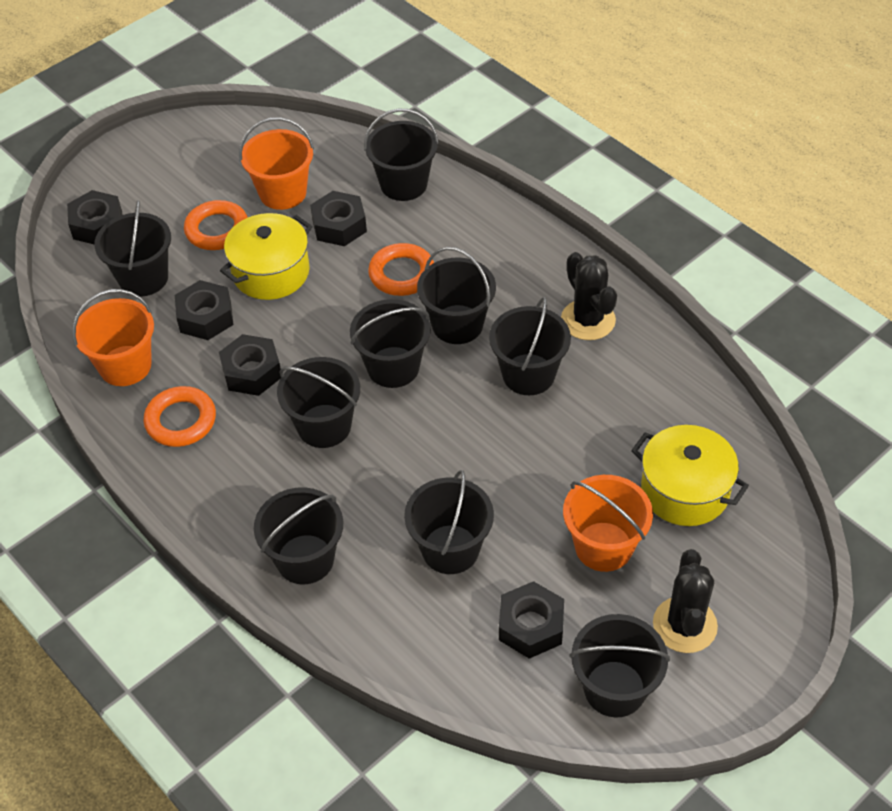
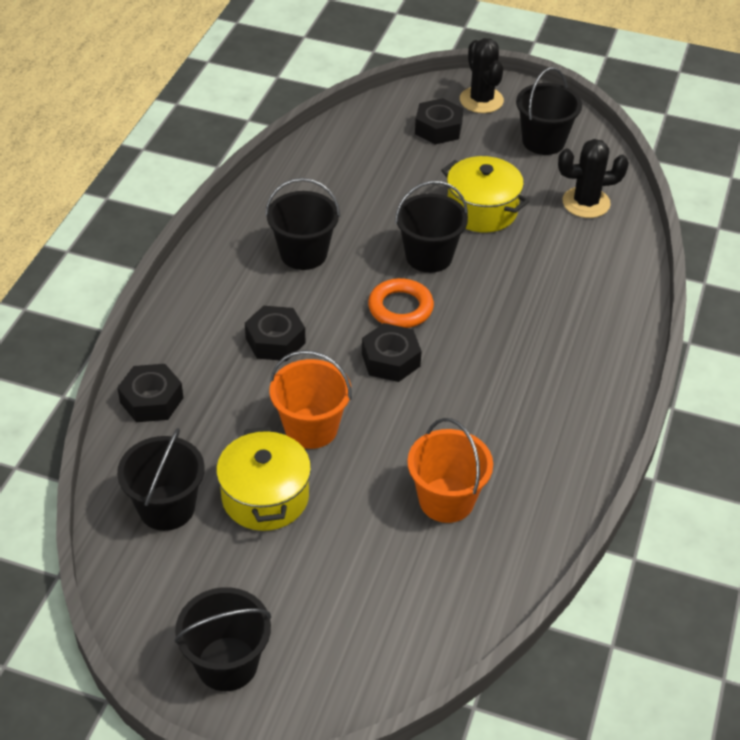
black bucket: 9 -> 5
black nut: 5 -> 4
orange bucket: 3 -> 2
orange ring: 3 -> 1

